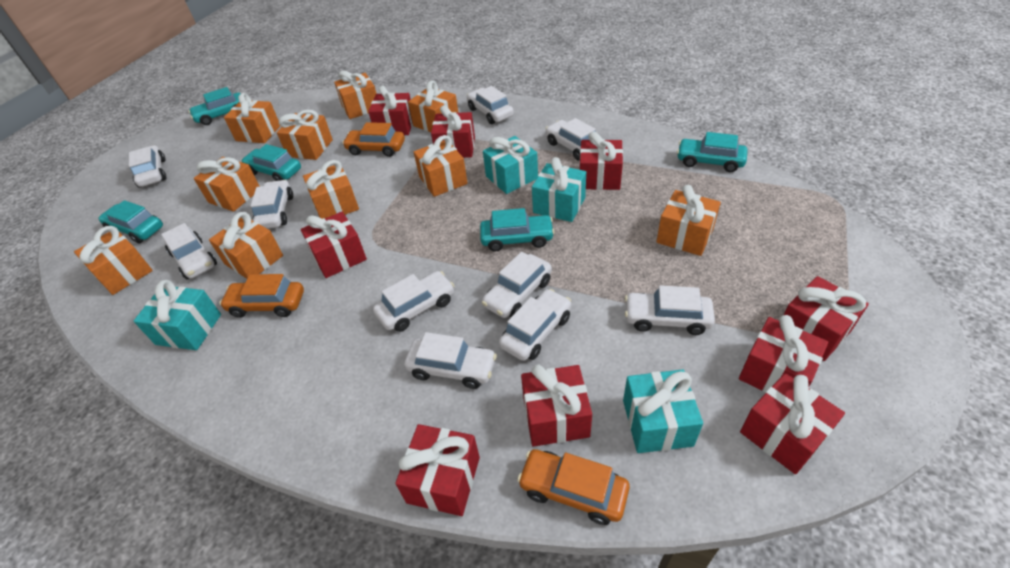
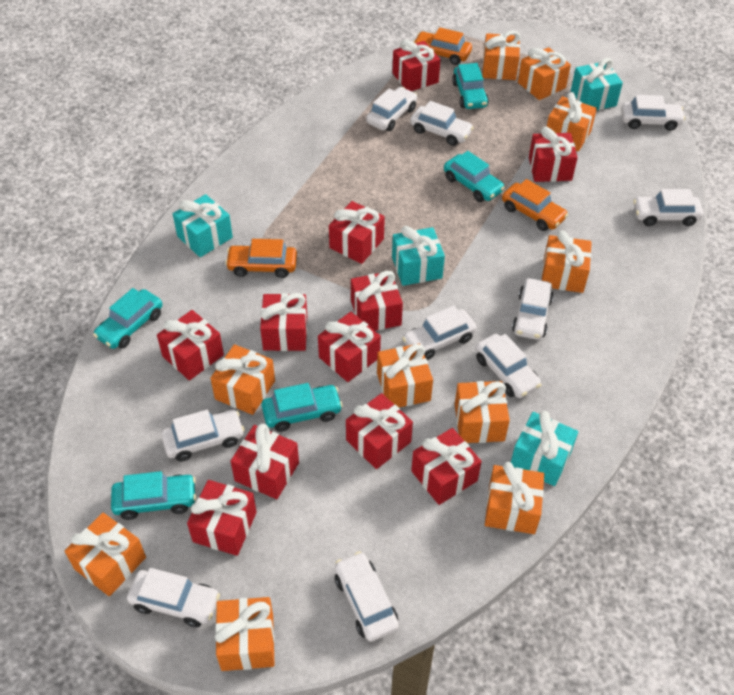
red gift: 9 -> 11

